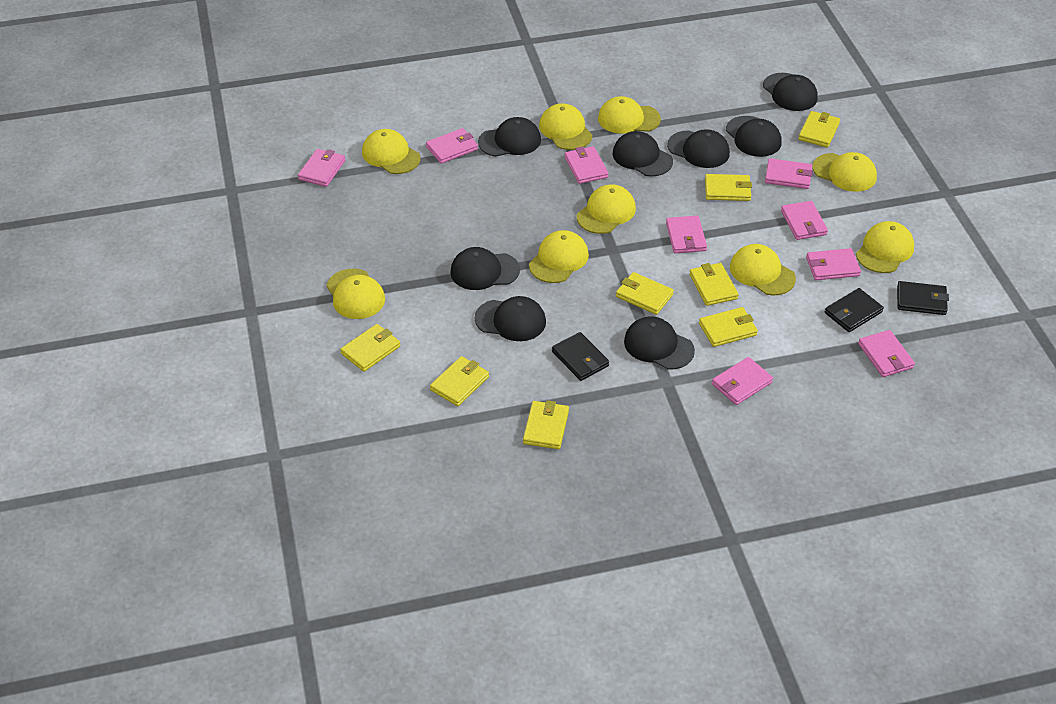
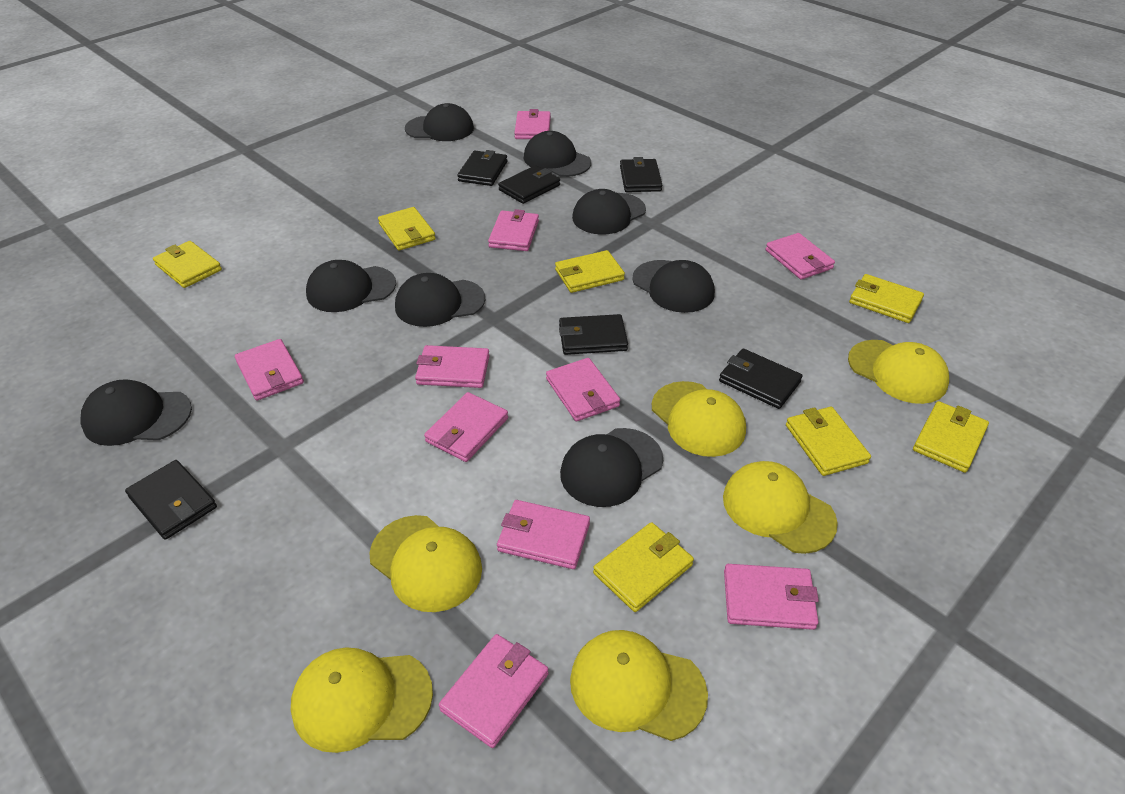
black wallet: 3 -> 6
pink wallet: 9 -> 10
yellow cap: 9 -> 6
yellow wallet: 8 -> 7

